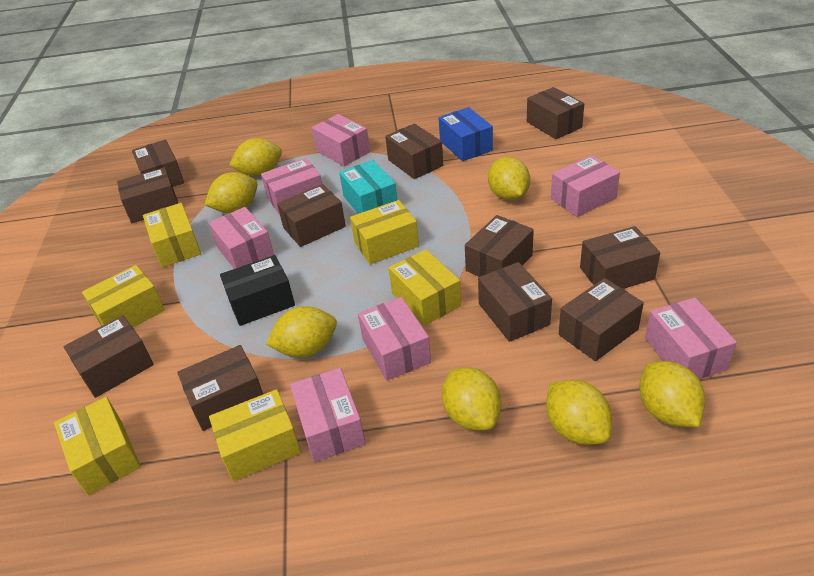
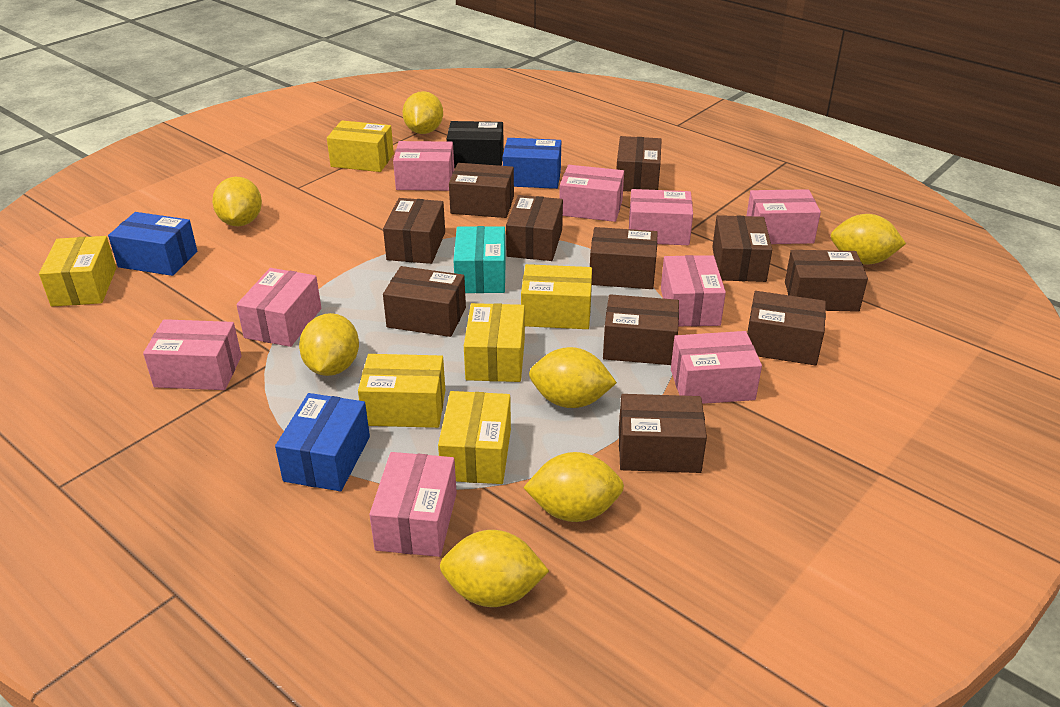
blue box: 1 -> 3
pink box: 7 -> 9

